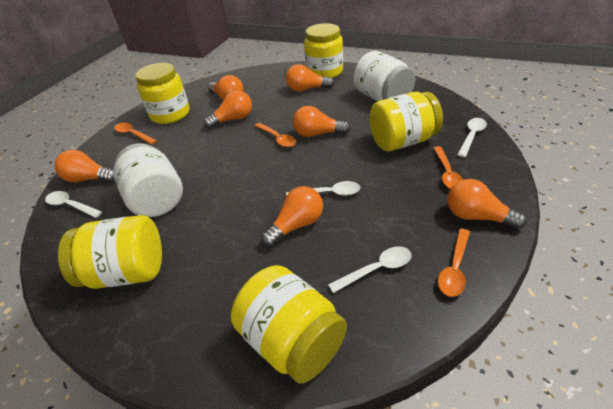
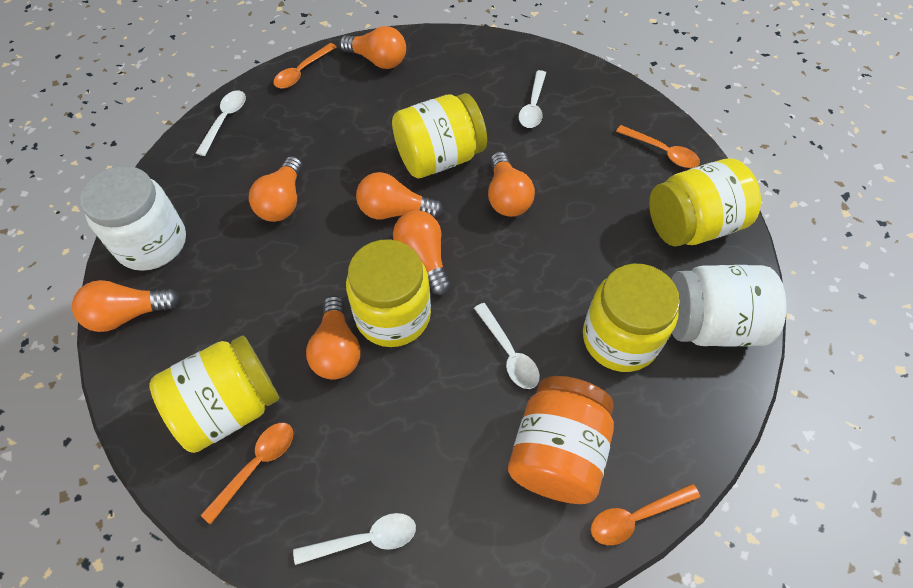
orange jar: 0 -> 1

